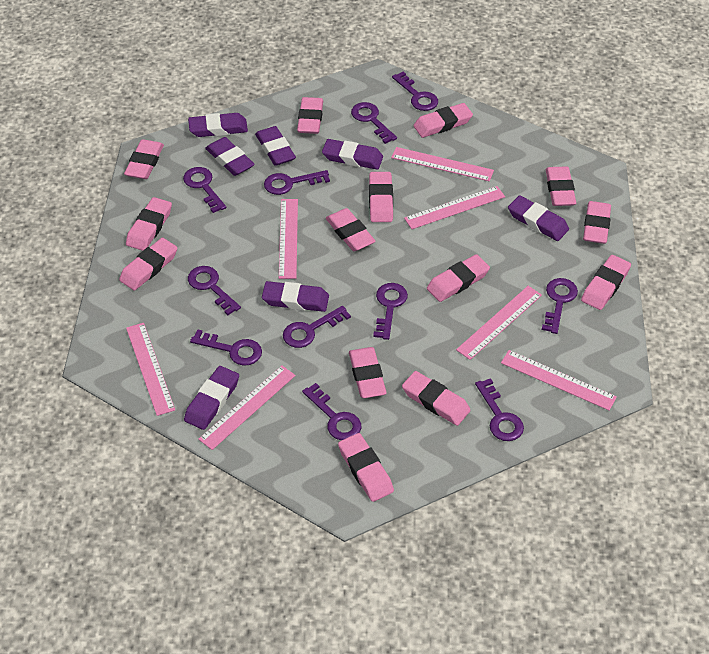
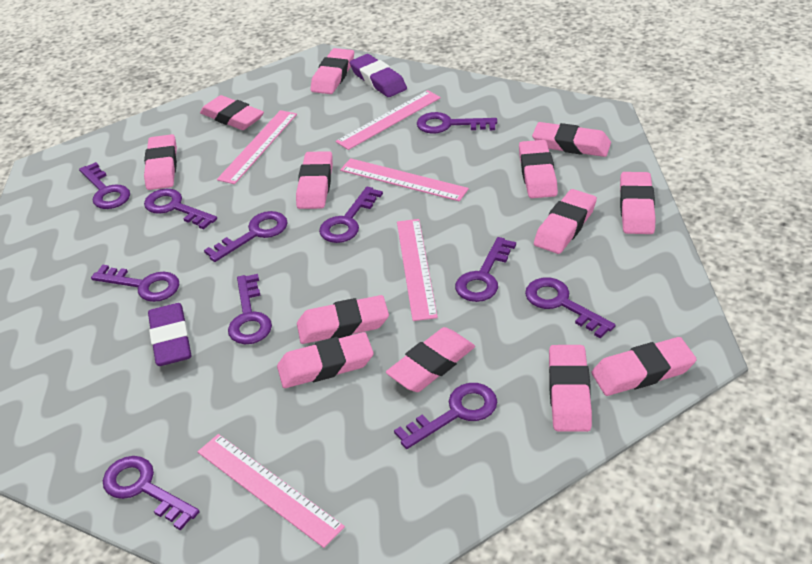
pink eraser: 14 -> 13
pink ruler: 7 -> 5
purple eraser: 7 -> 2

